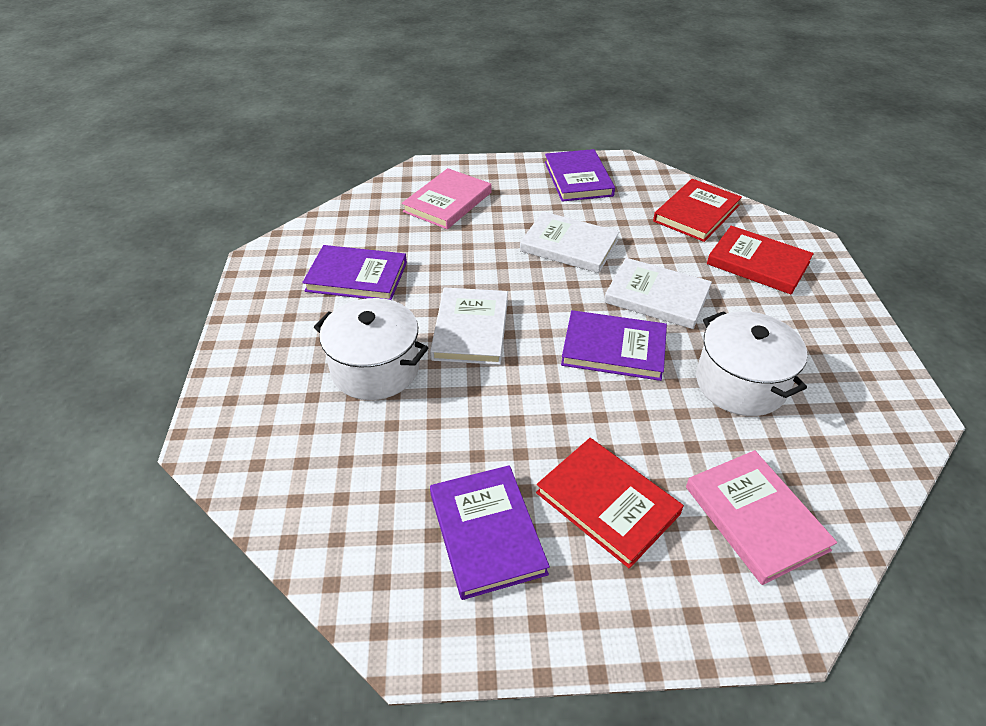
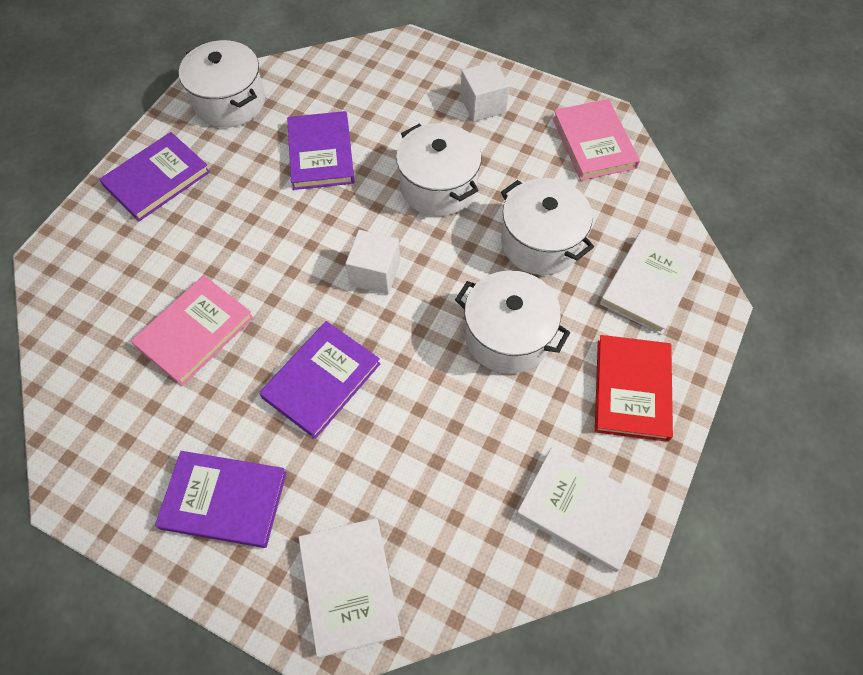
red book: 3 -> 1
white cube: 0 -> 2
white pot: 2 -> 4

